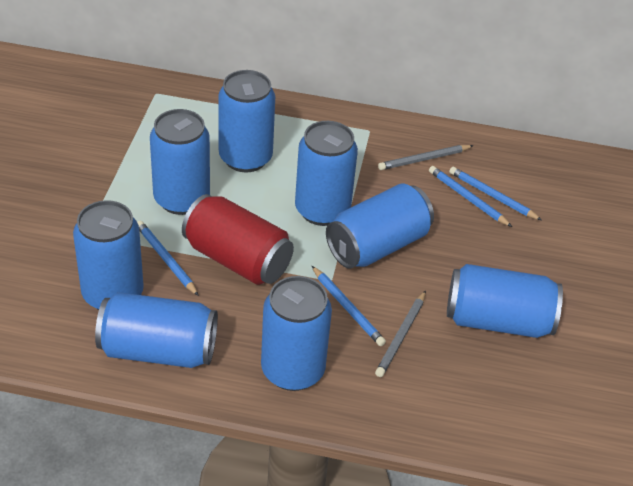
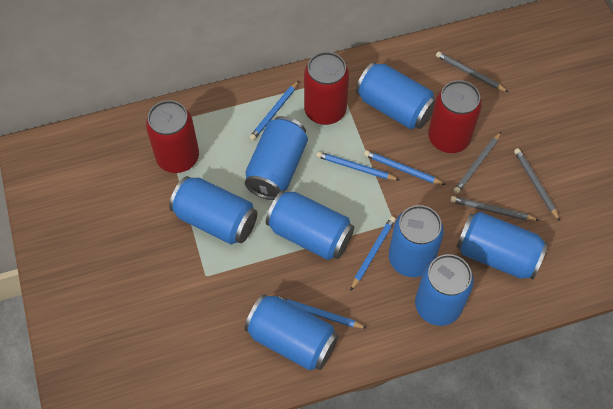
blue pencil: 4 -> 5
grey pencil: 2 -> 4
red can: 1 -> 3

